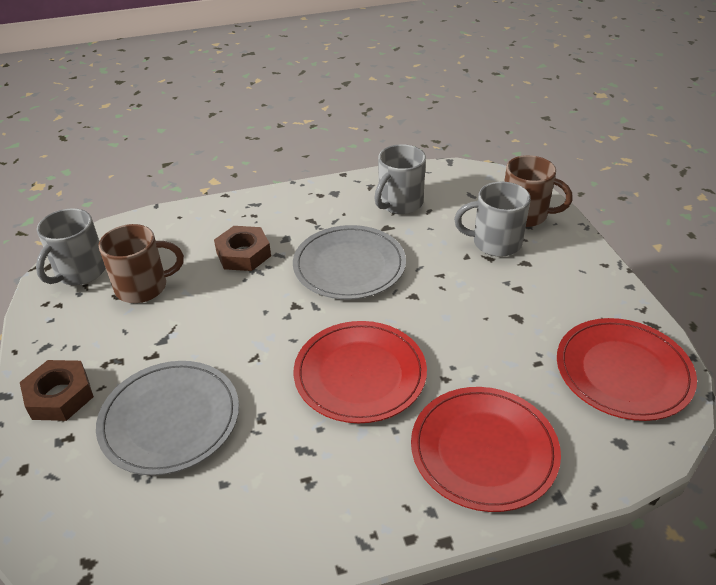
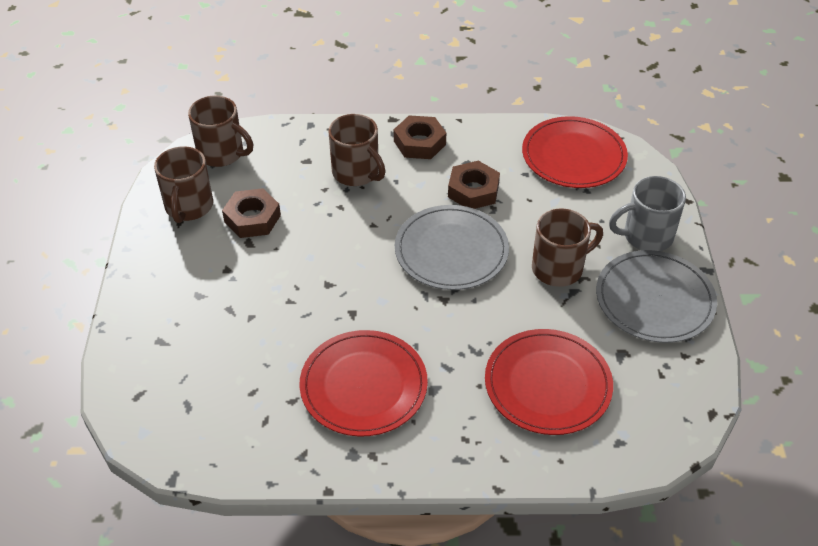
brown mug: 2 -> 4
brown nut: 2 -> 3
grey mug: 3 -> 1

